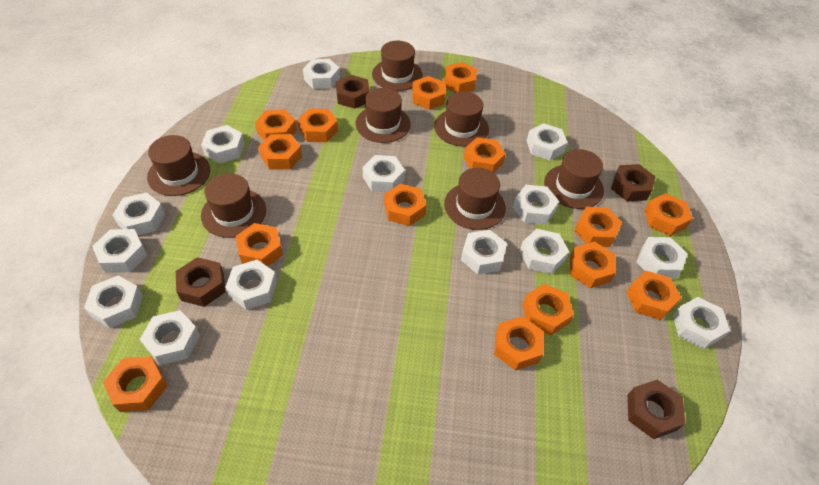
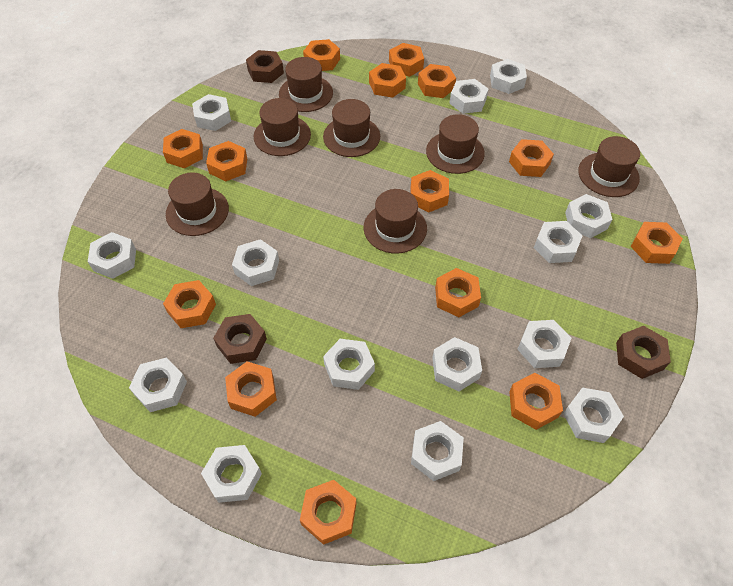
brown nut: 4 -> 3
orange nut: 15 -> 14

